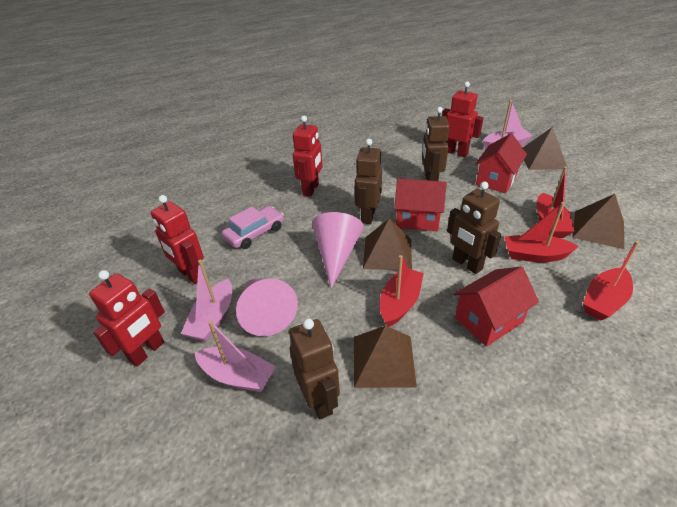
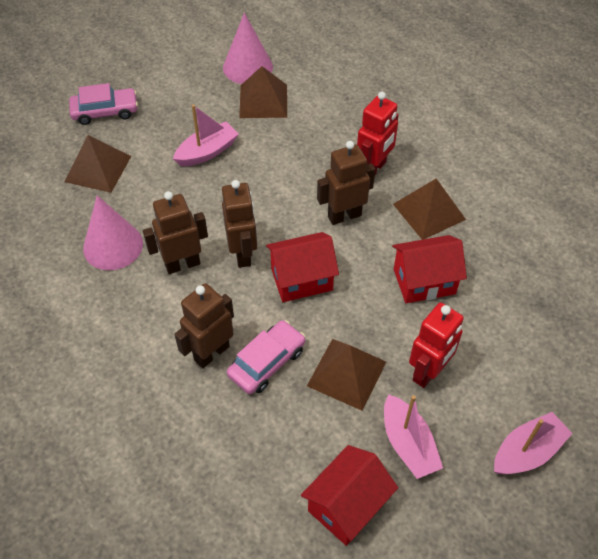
pink car: 1 -> 2
red boat: 4 -> 0
red robot: 4 -> 2

